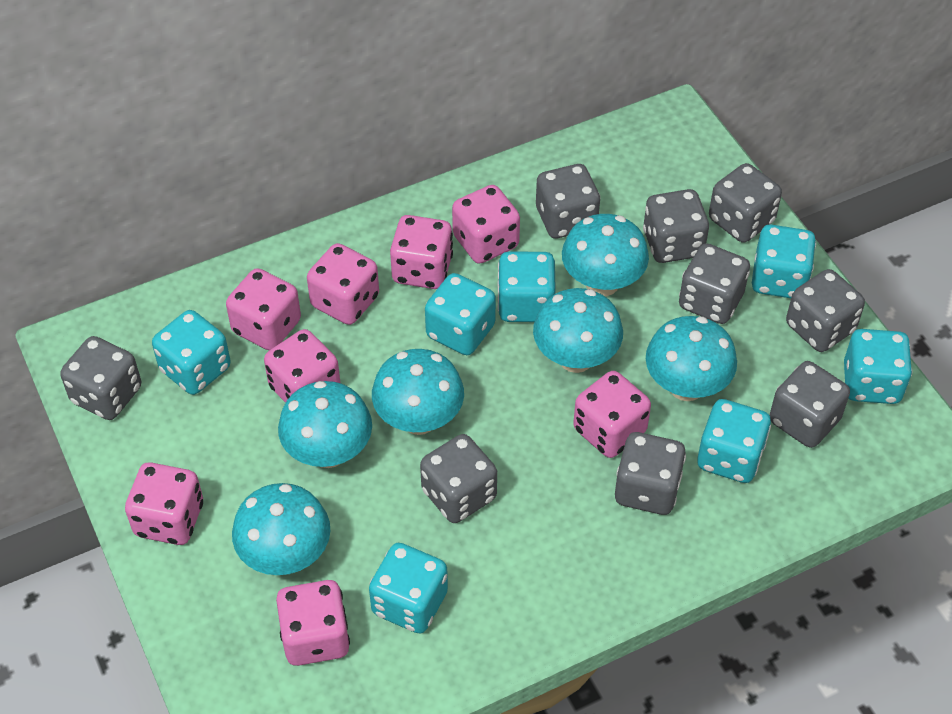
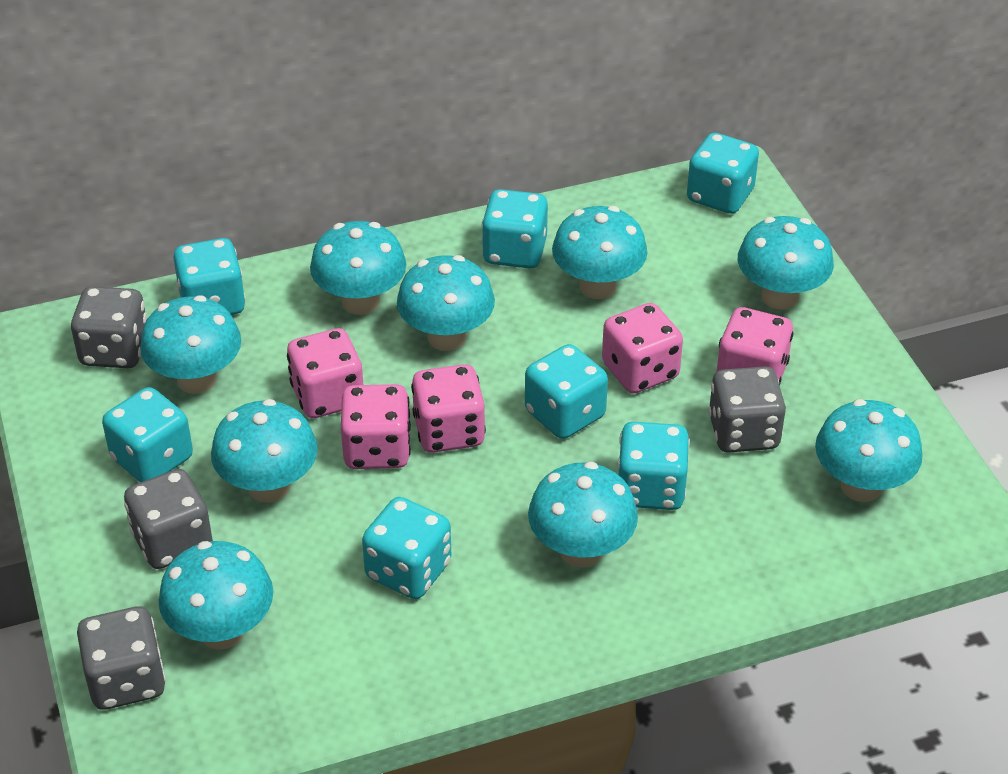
grey dice: 9 -> 4
pink dice: 8 -> 5
turquoise mushroom: 6 -> 9

